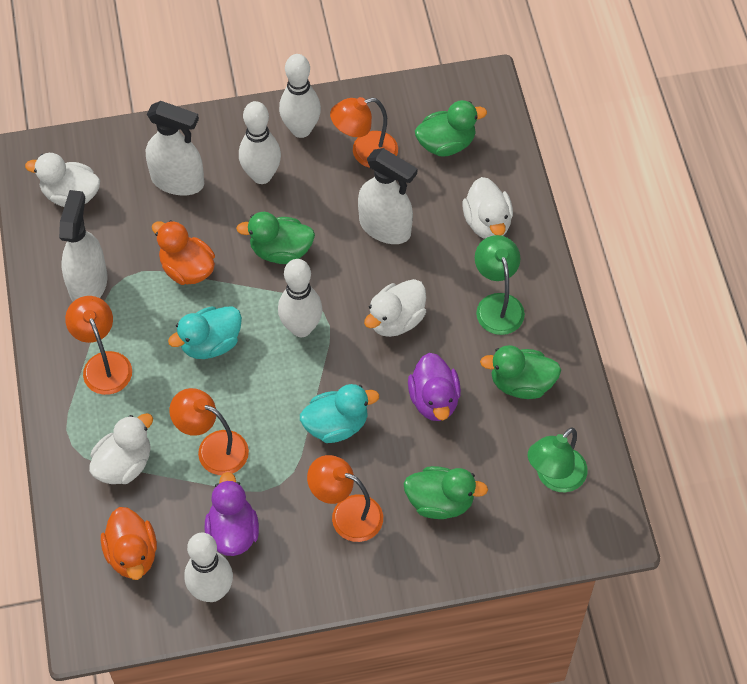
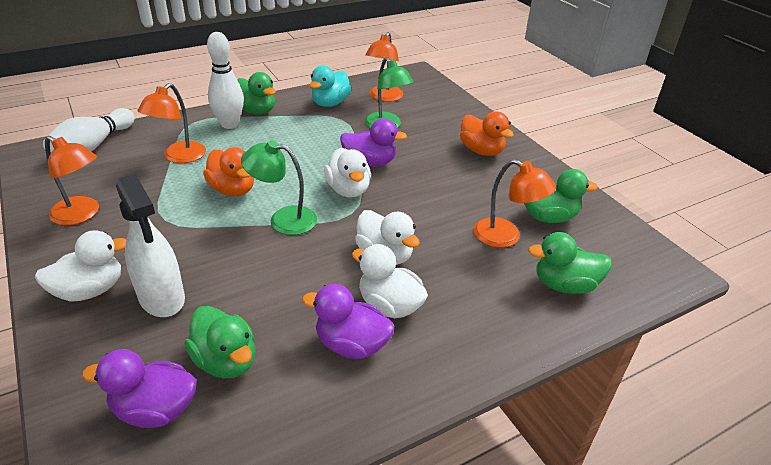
purple duck: 2 -> 3
turquoise duck: 2 -> 1
white bowling pin: 4 -> 2
white spray bottle: 3 -> 1

